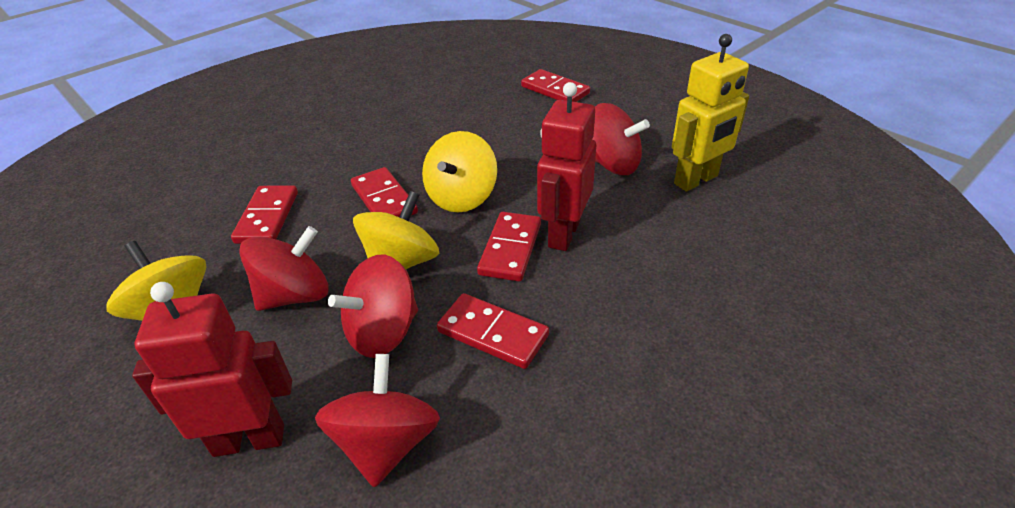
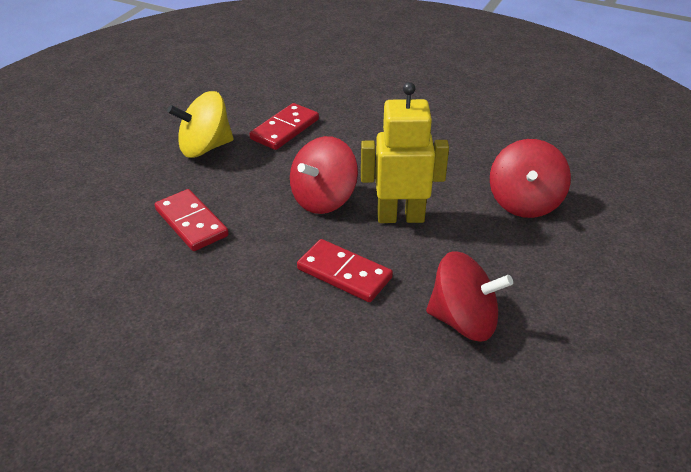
red domino: 5 -> 3
red robot: 2 -> 0
red spinning top: 4 -> 3
yellow spinning top: 3 -> 1

